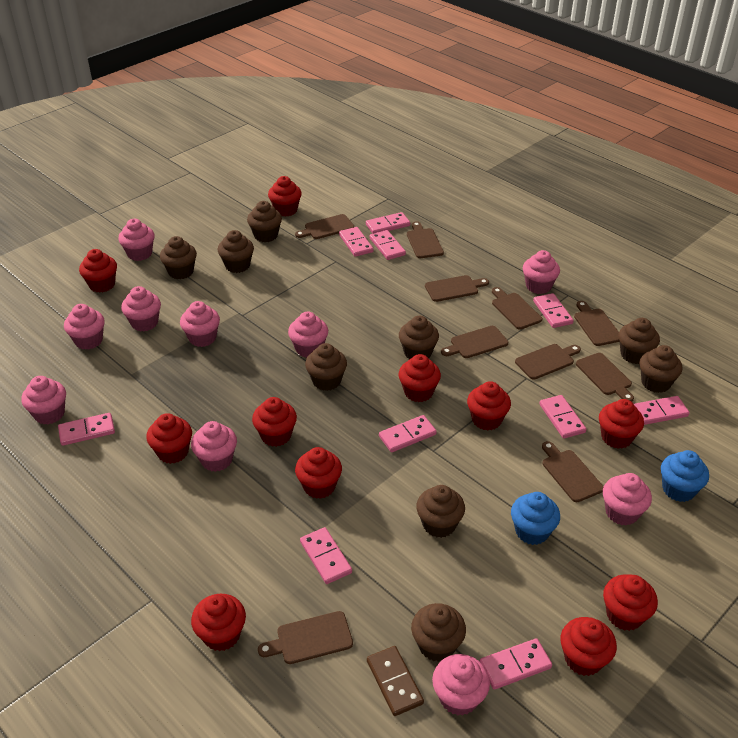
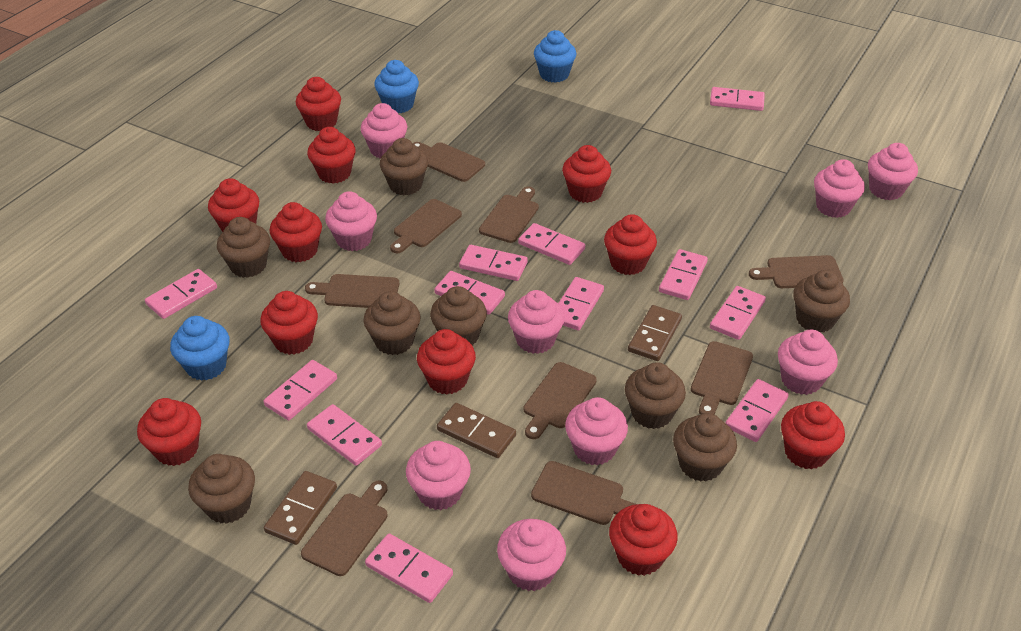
blue cupcake: 2 -> 3
brown cupcake: 9 -> 8
brown cutting board: 10 -> 9
brown domino: 1 -> 3
pink cupcake: 10 -> 9
pink domino: 10 -> 12

